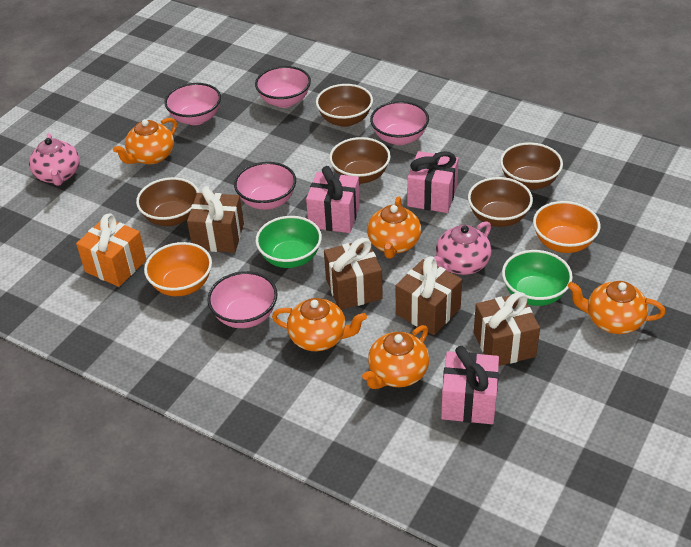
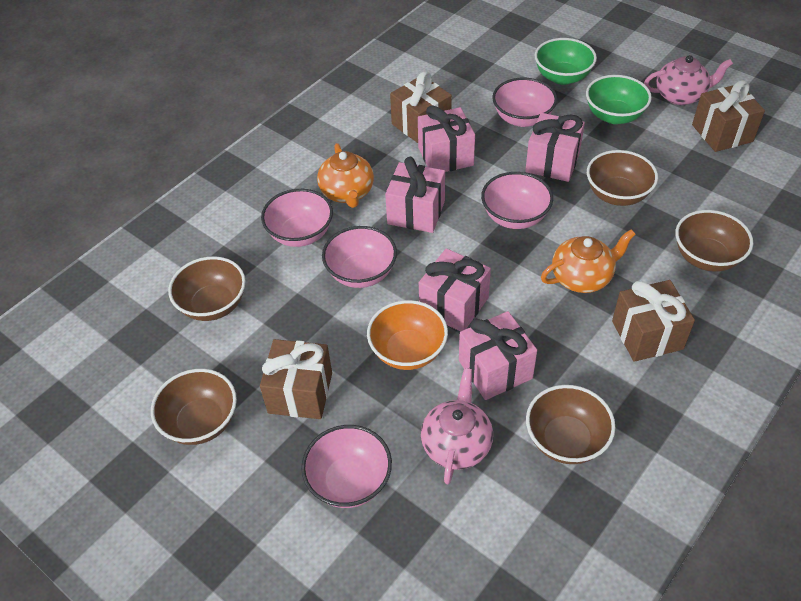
orange bowl: 2 -> 1
orange gift: 1 -> 0
orange teapot: 5 -> 2
pink gift: 3 -> 5

